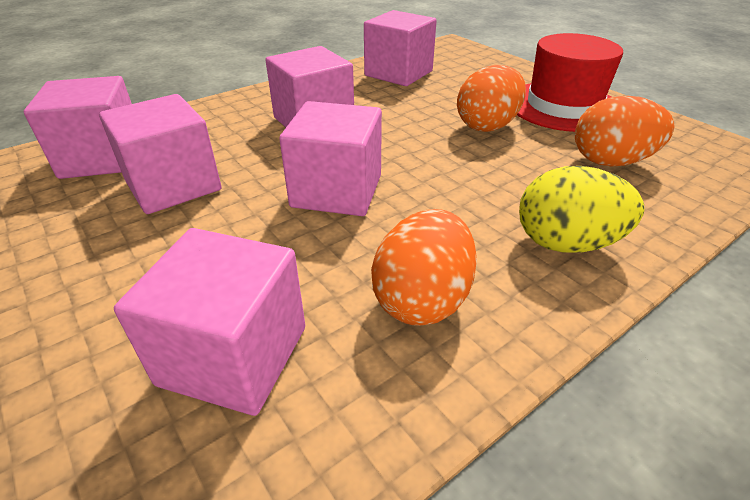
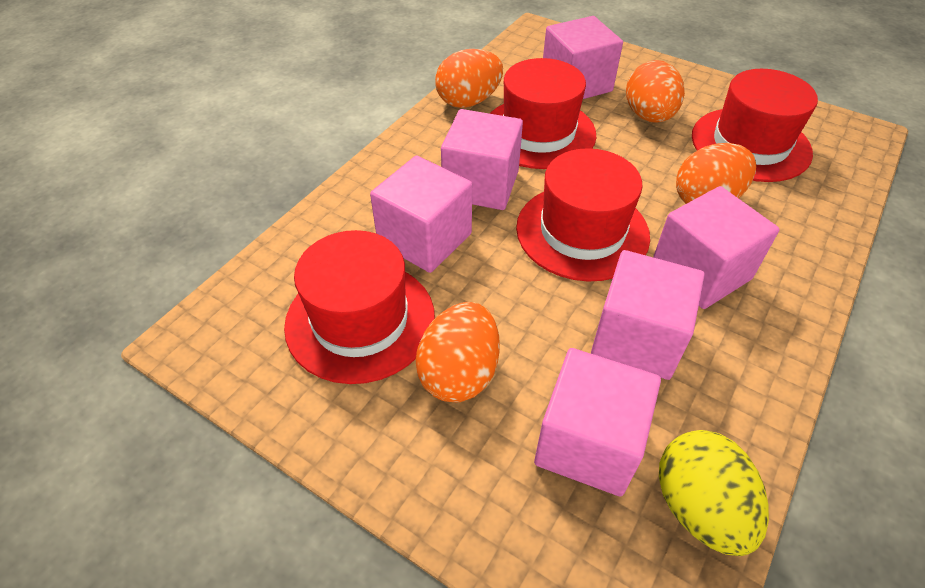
orange egg: 3 -> 4
red hat: 1 -> 4

